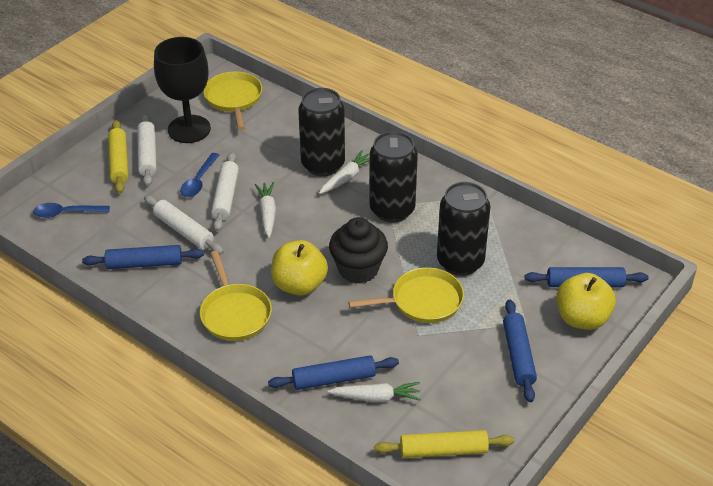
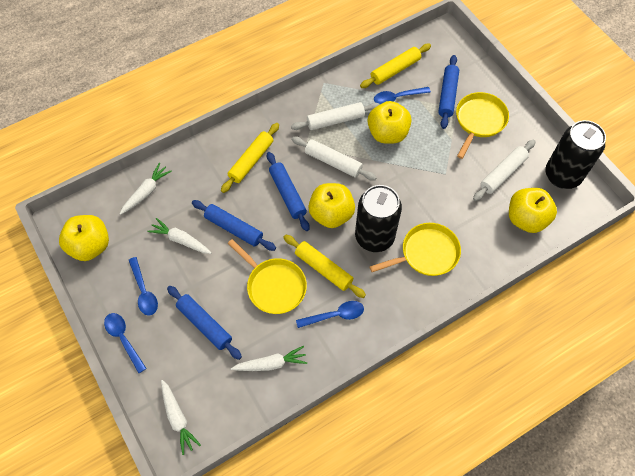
black can: 3 -> 2
black cupcake: 1 -> 0
black goblet: 1 -> 0
blue spoon: 2 -> 4
white carrot: 3 -> 4
yellow apple: 2 -> 4
yellow rolling pin: 2 -> 3

